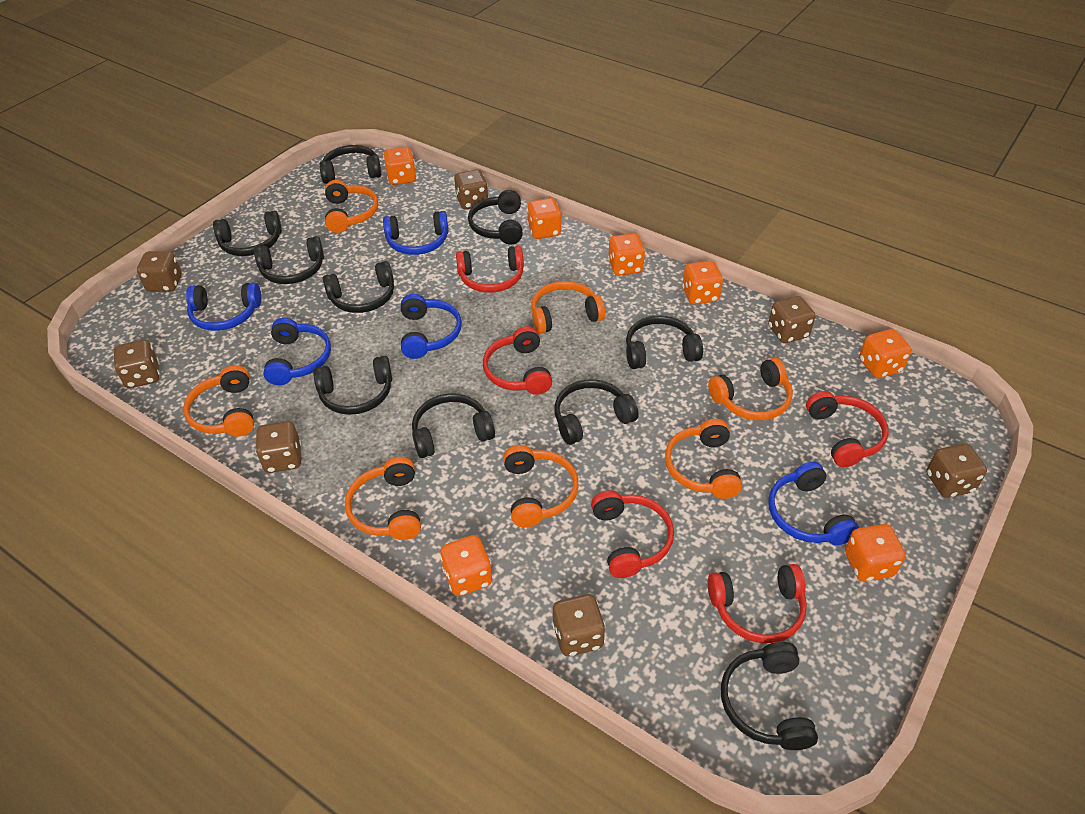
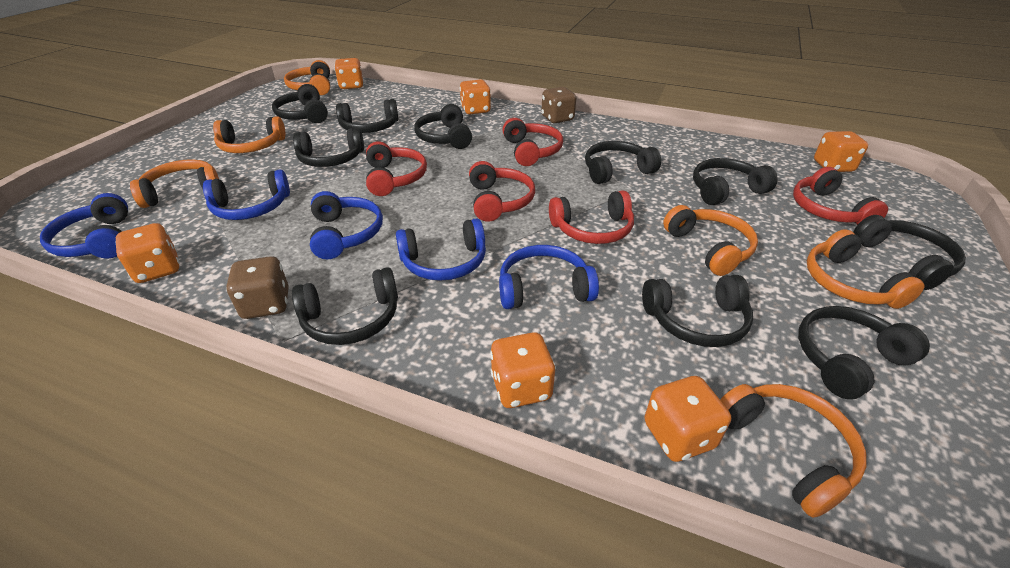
brown dice: 7 -> 2
orange dice: 7 -> 6
orange headphones: 7 -> 6

